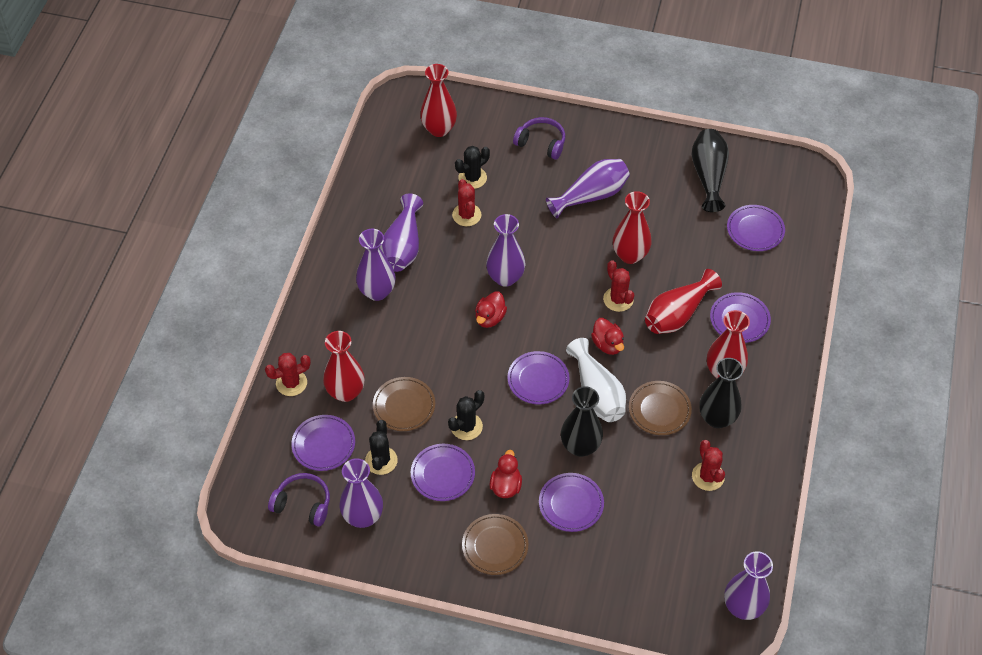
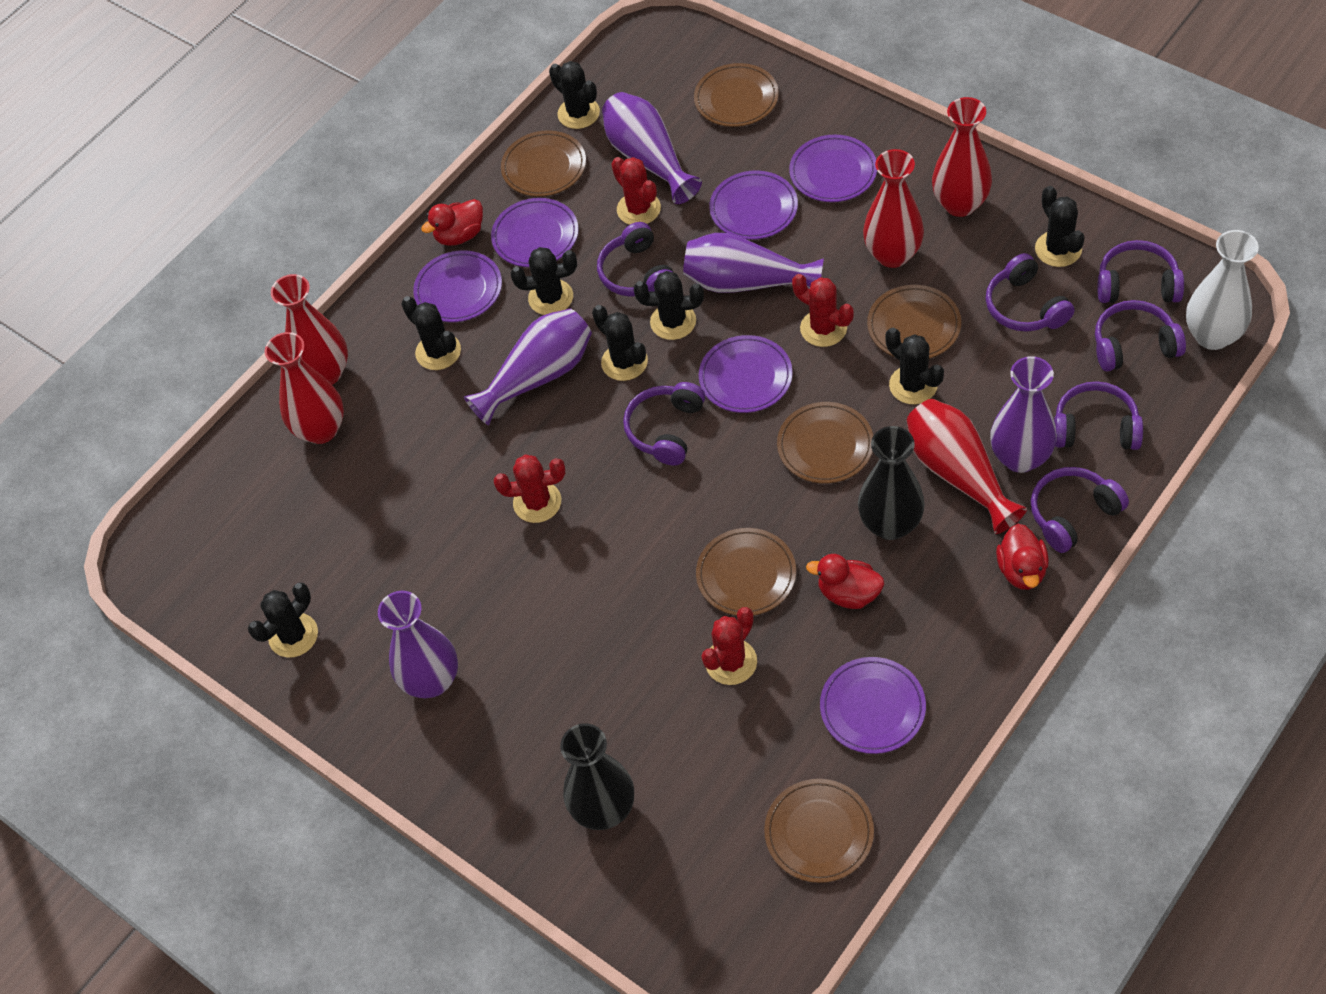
black cactus: 3 -> 8
black vase: 3 -> 2
brown plate: 3 -> 6
purple headphones: 2 -> 7
purple vase: 6 -> 5

